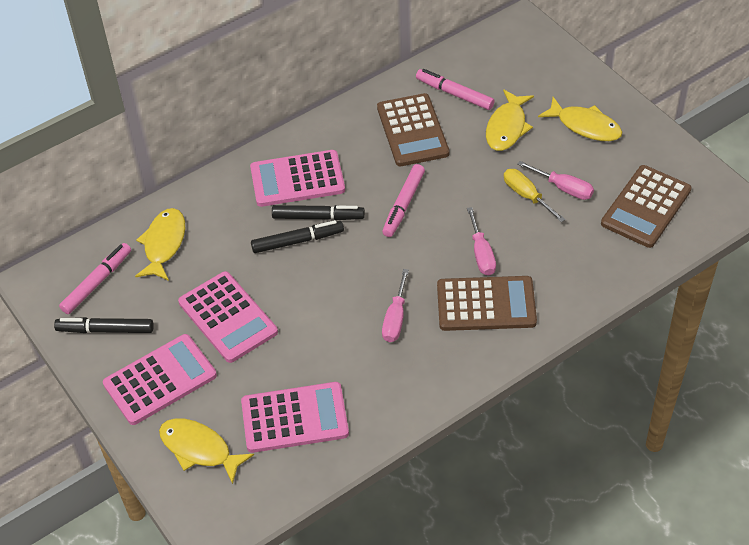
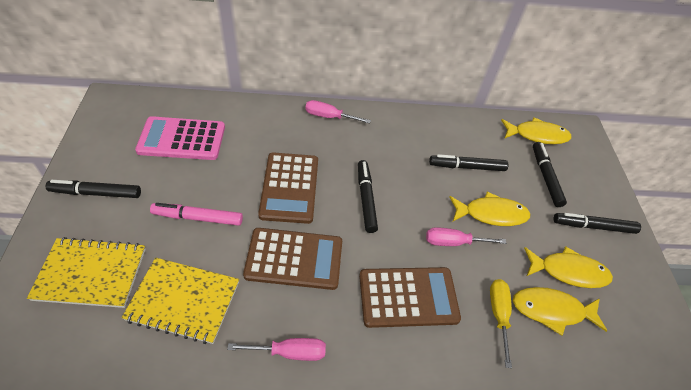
black marker: 3 -> 5
pink calculator: 4 -> 1
pink marker: 3 -> 1
yellow notebook: 0 -> 2

